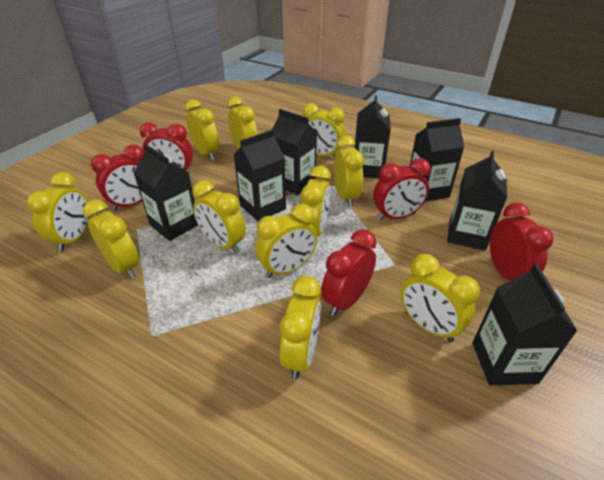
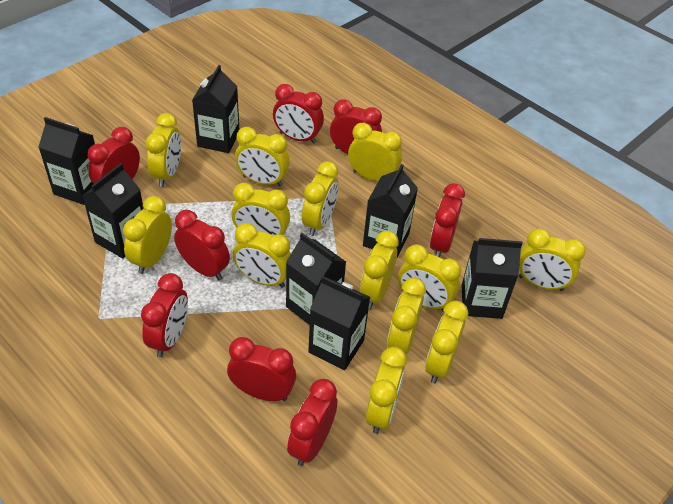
red clock: 5 -> 8
yellow clock: 11 -> 13

